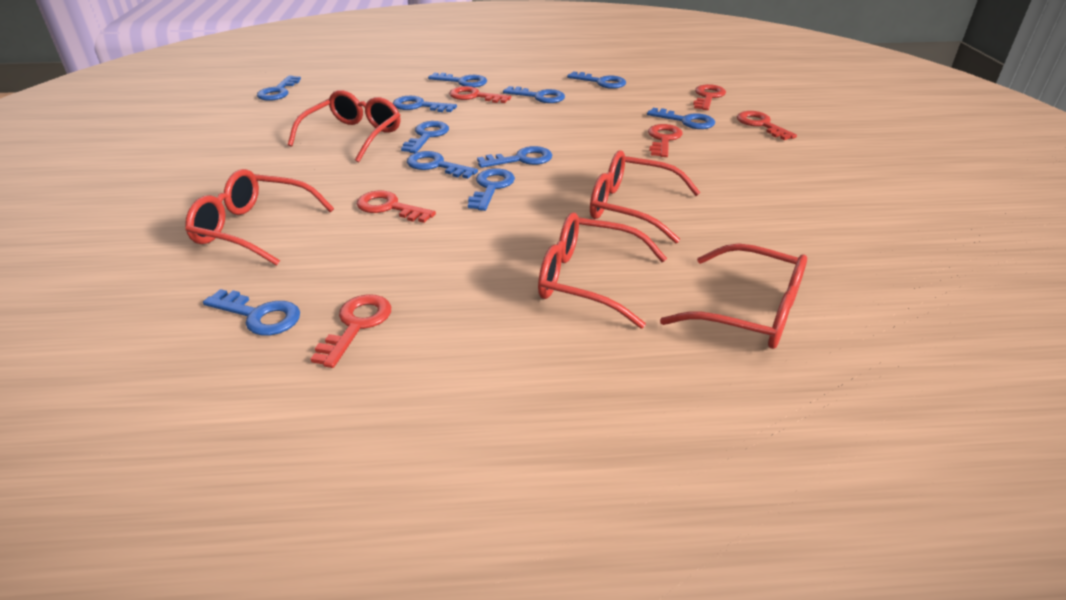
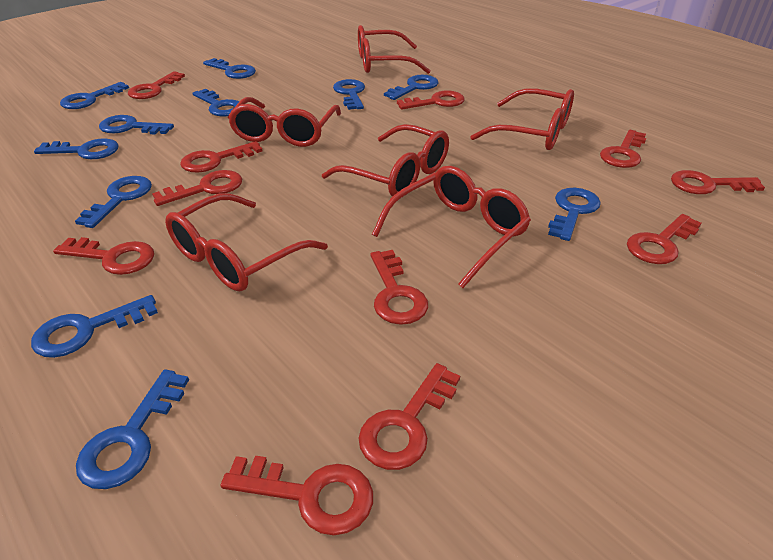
red glasses: 5 -> 6
red key: 6 -> 11

